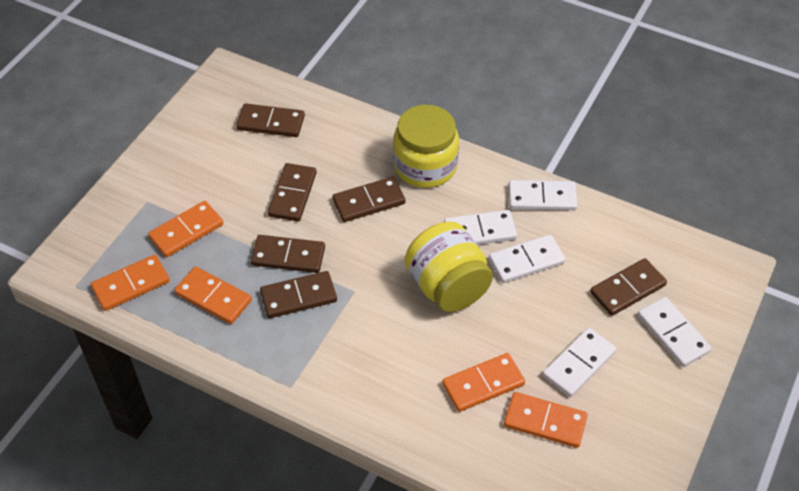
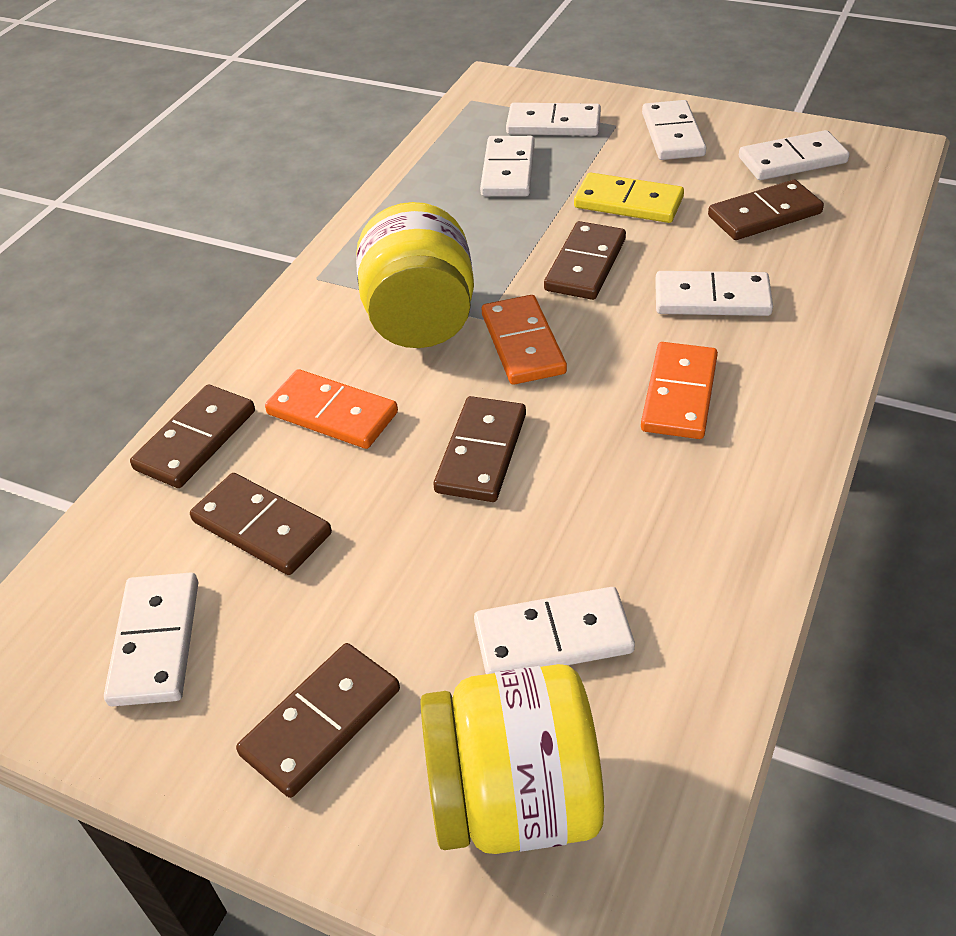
orange domino: 5 -> 3
white domino: 5 -> 7
yellow domino: 0 -> 1

